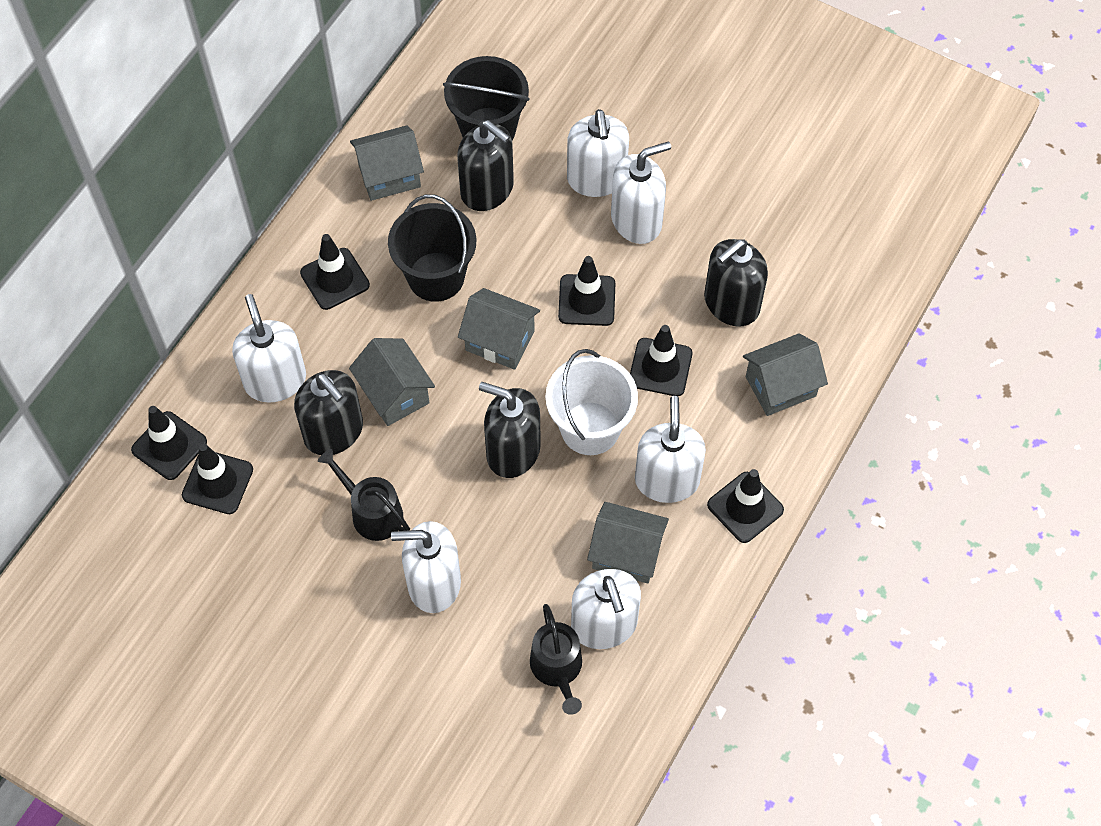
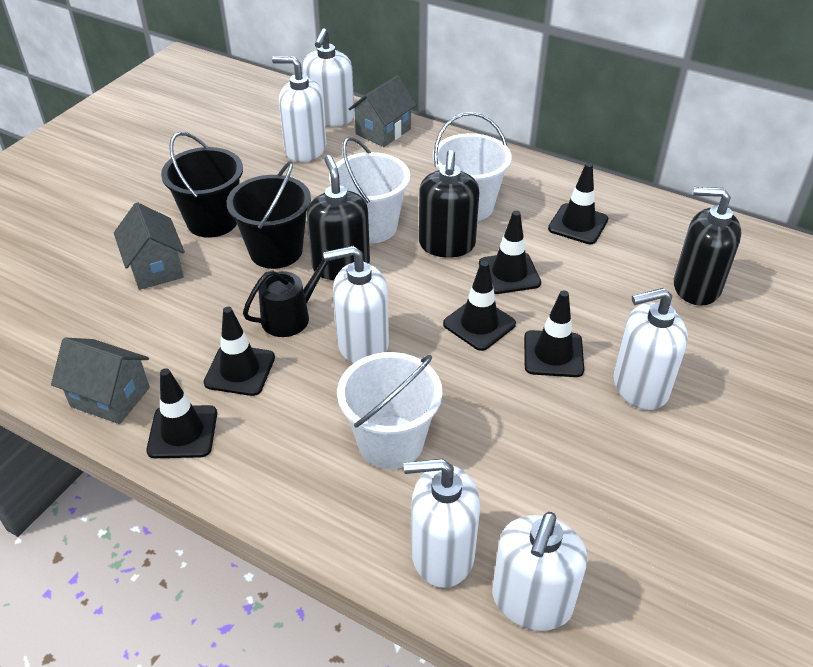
black soap dispenser: 4 -> 3
black watering can: 2 -> 1
grey house: 5 -> 3
white bucket: 1 -> 3

